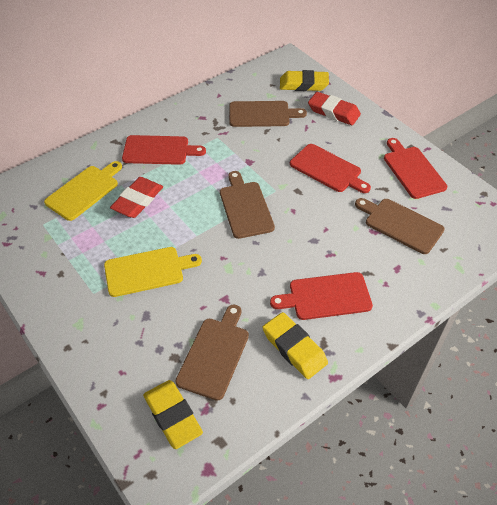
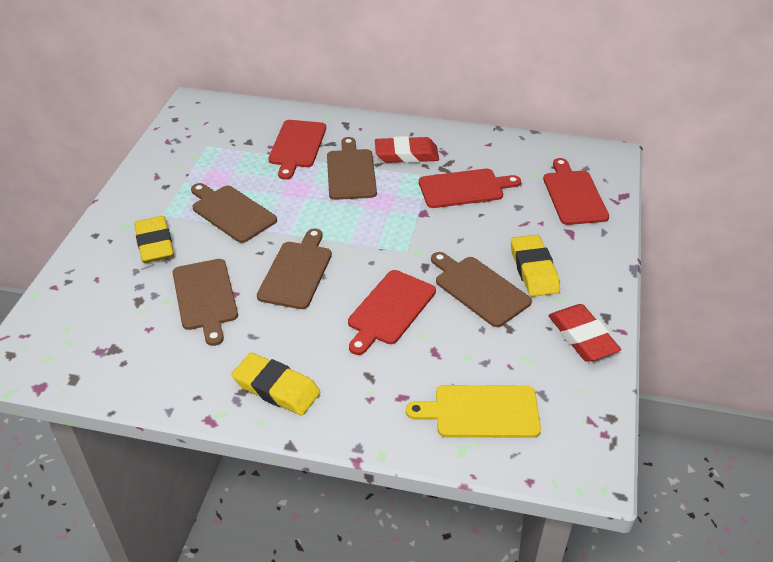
brown cutting board: 4 -> 5
yellow cutting board: 2 -> 1

